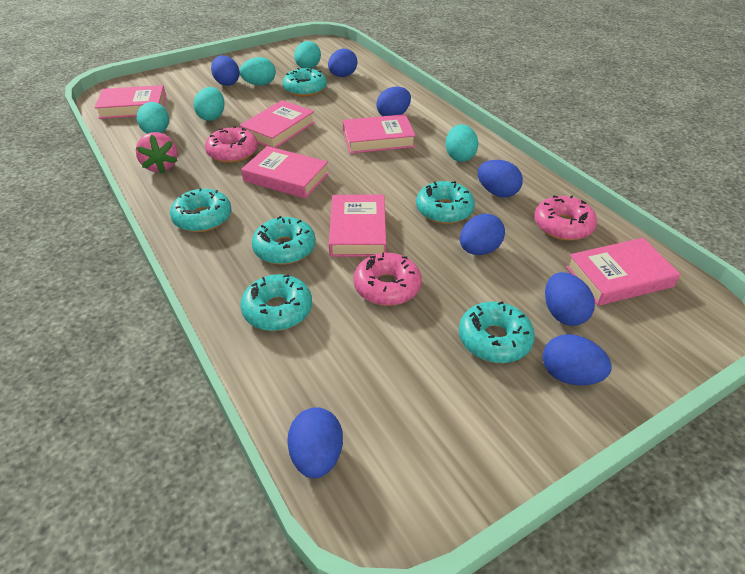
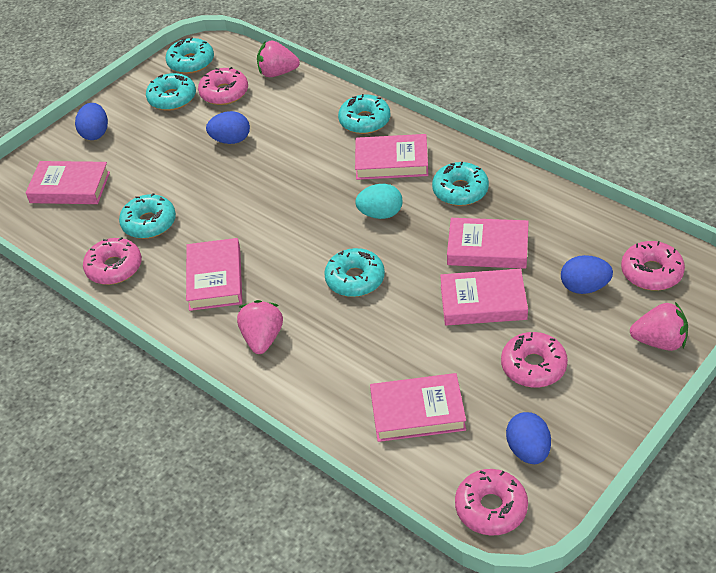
blue egg: 8 -> 4
pink donut: 3 -> 5
pink strawberry: 1 -> 3
turquoise egg: 5 -> 1

